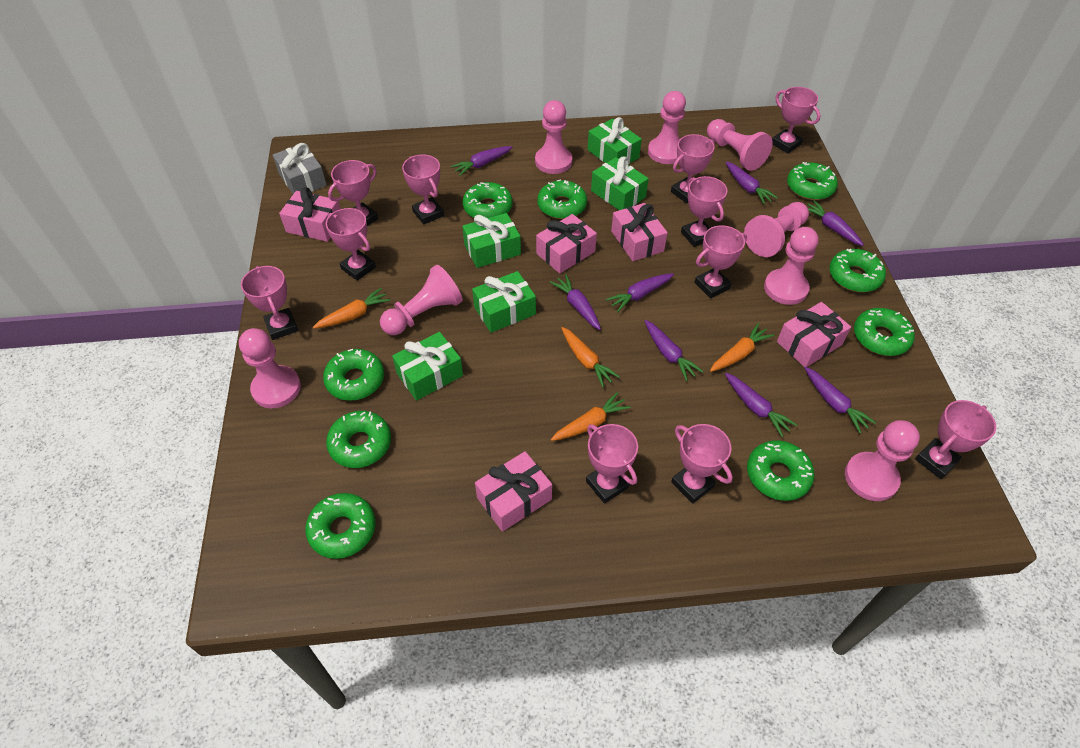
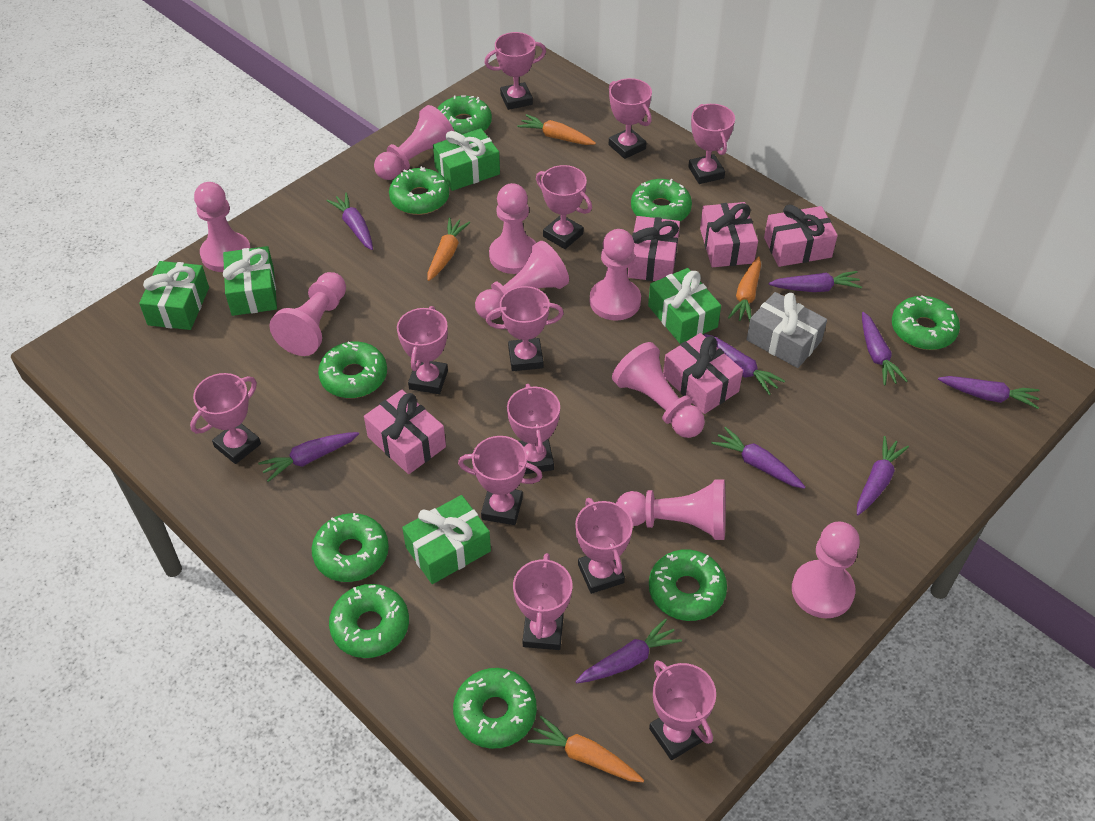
pink pawn: 8 -> 9
pink trophy: 11 -> 12
purple carrot: 8 -> 9

